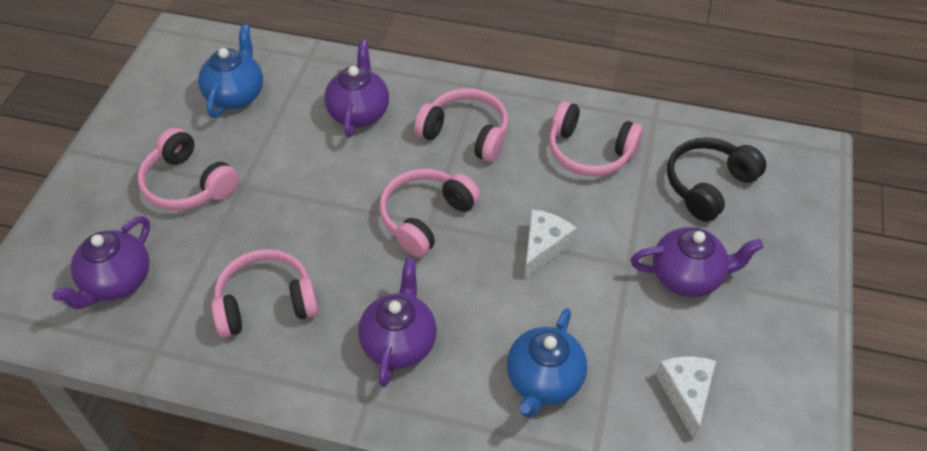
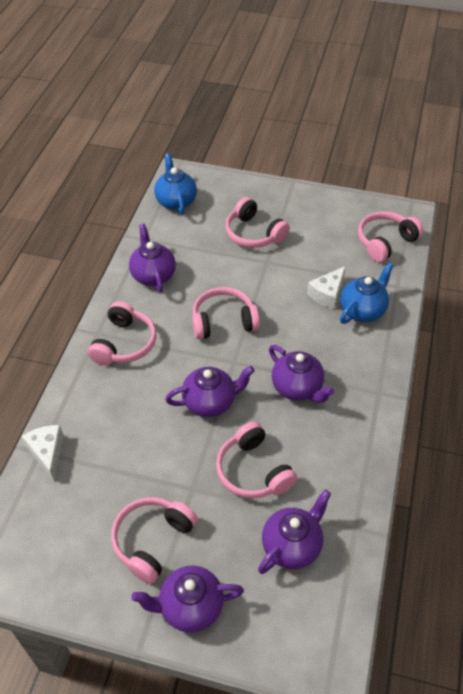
black headphones: 1 -> 0
pink headphones: 5 -> 6
purple teapot: 4 -> 5

